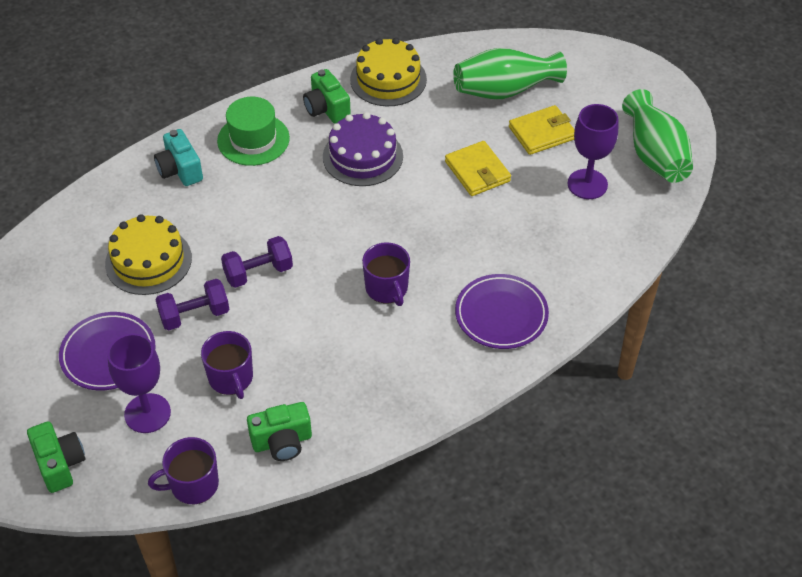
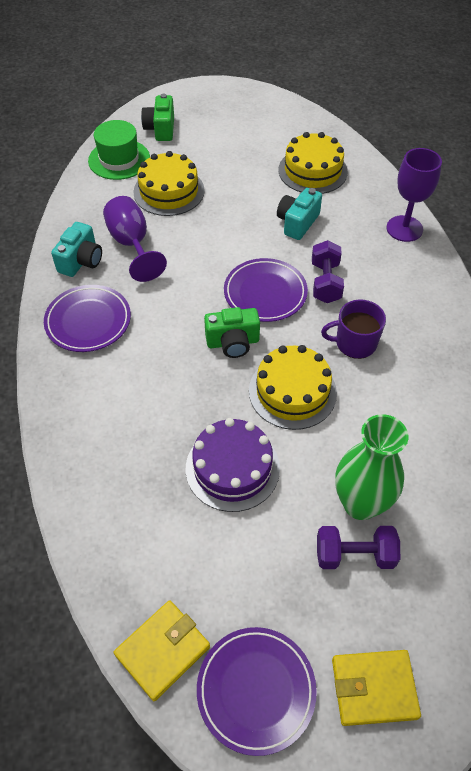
green camera: 3 -> 2
green vase: 2 -> 1
purple mug: 3 -> 1
purple plate: 2 -> 3
turquoise camera: 1 -> 2
yellow cake: 2 -> 3

